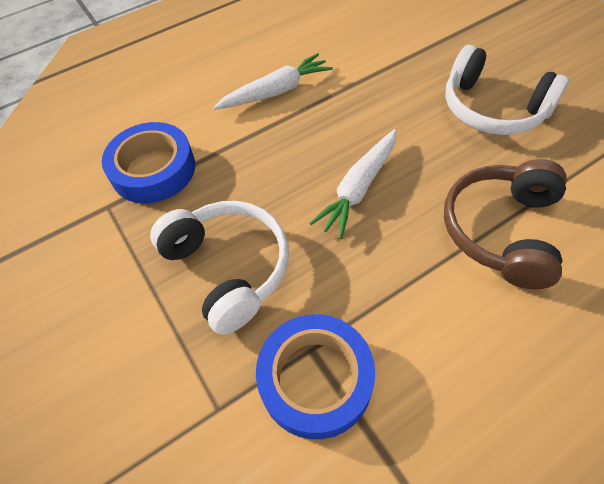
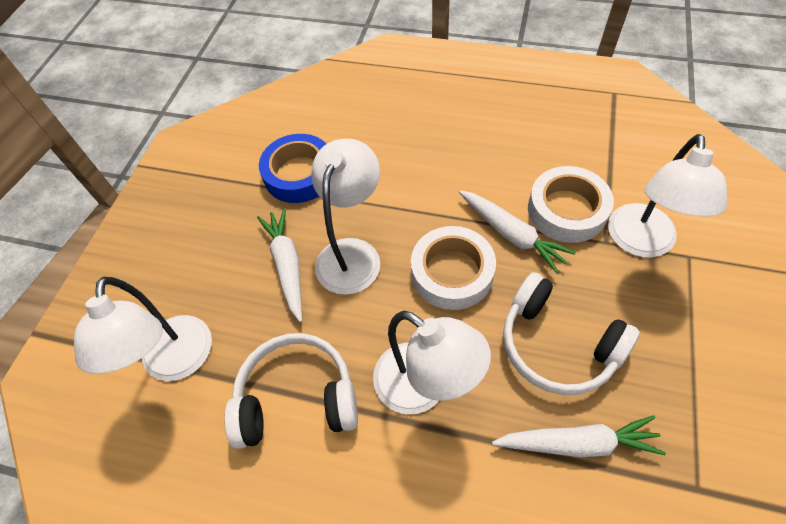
blue tape: 2 -> 1
brown headphones: 1 -> 0
white carrot: 2 -> 3
white lamp: 0 -> 4
white tape: 0 -> 2

